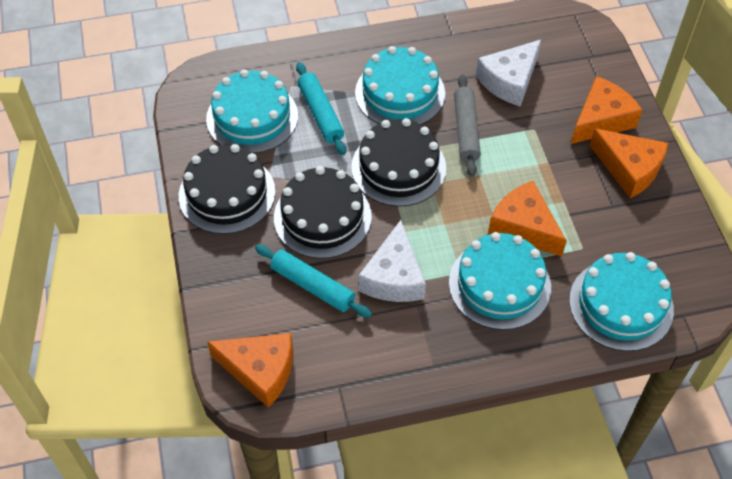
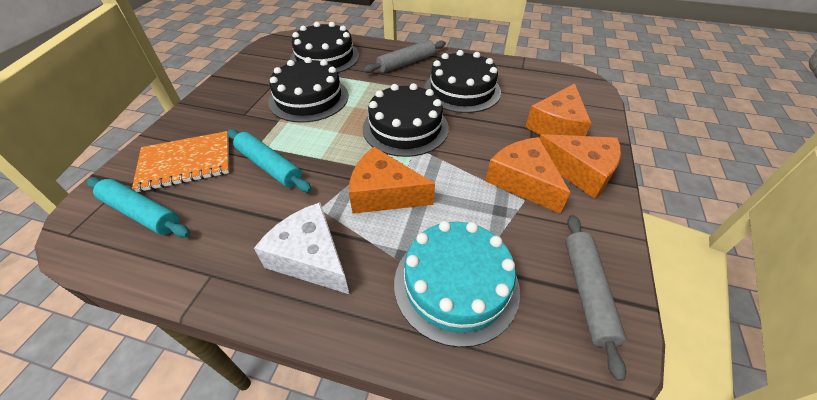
black cake: 3 -> 4
grey rolling pin: 1 -> 2
orange notebook: 0 -> 1
turquoise cake: 4 -> 1
white cheese: 2 -> 1

